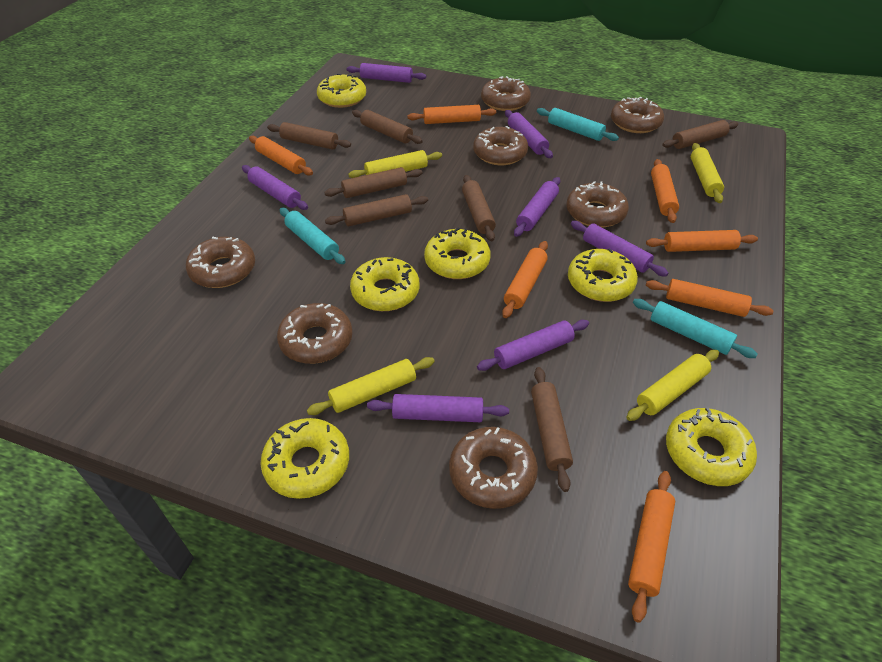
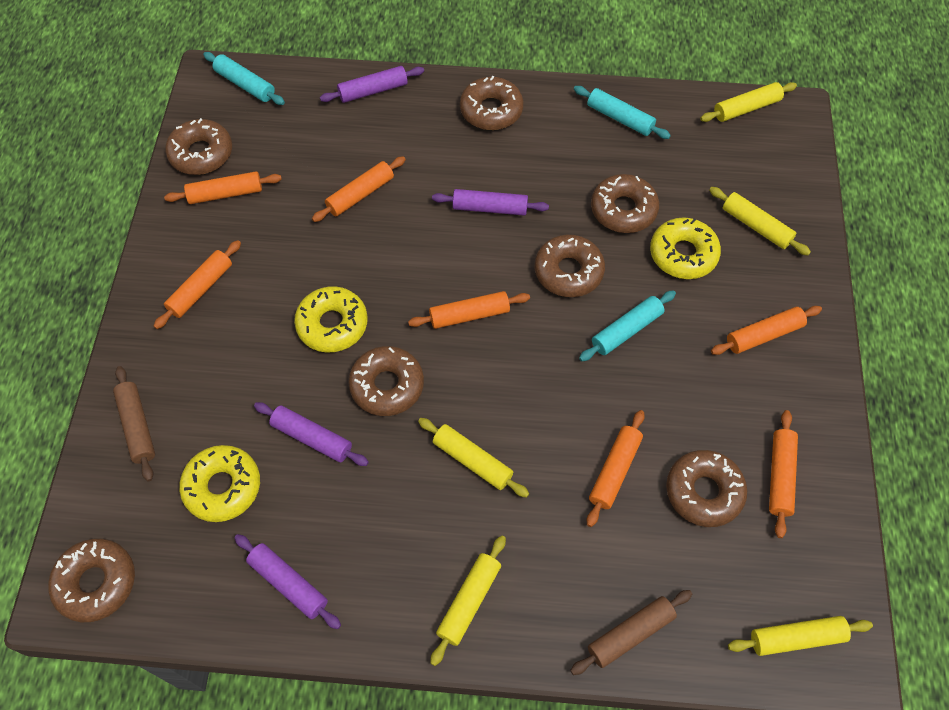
brown rolling pin: 7 -> 2
purple rolling pin: 7 -> 4
yellow donut: 6 -> 3
yellow rolling pin: 4 -> 5

